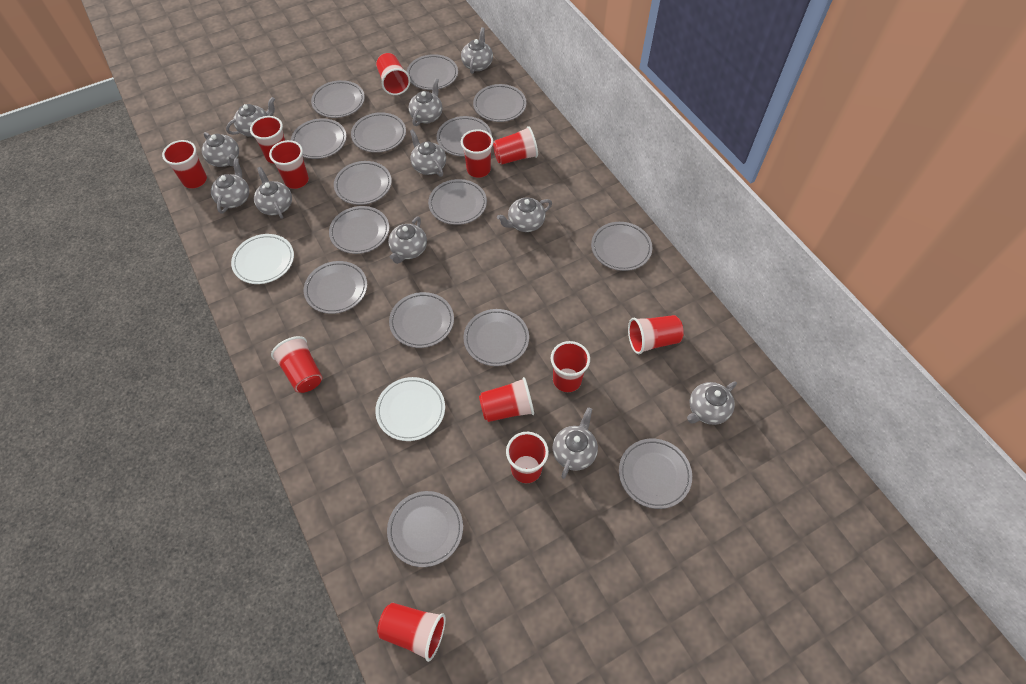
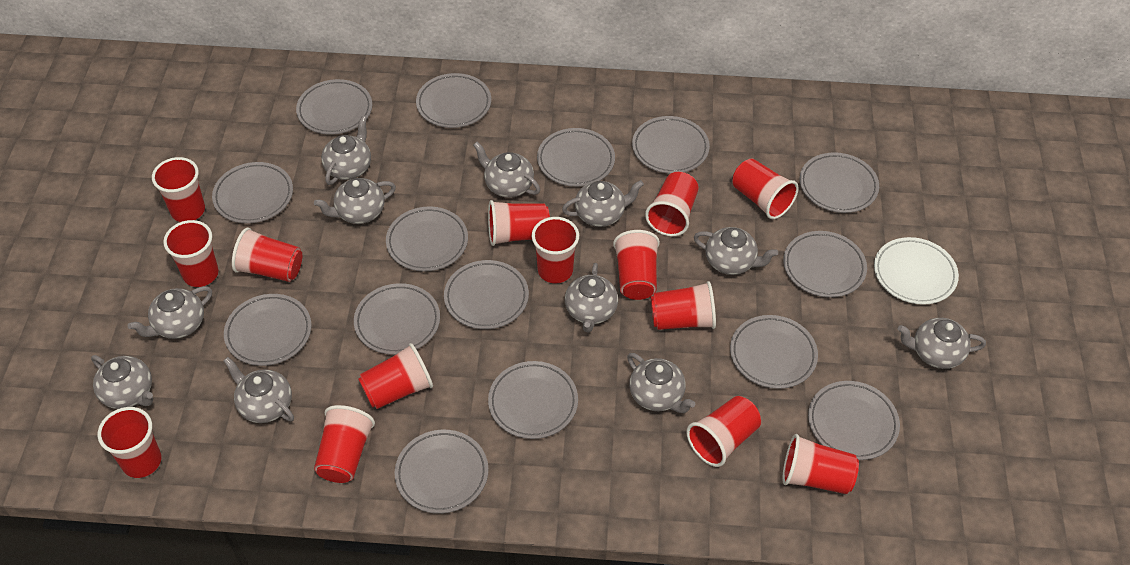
red cup: 12 -> 14
white plate: 2 -> 1

